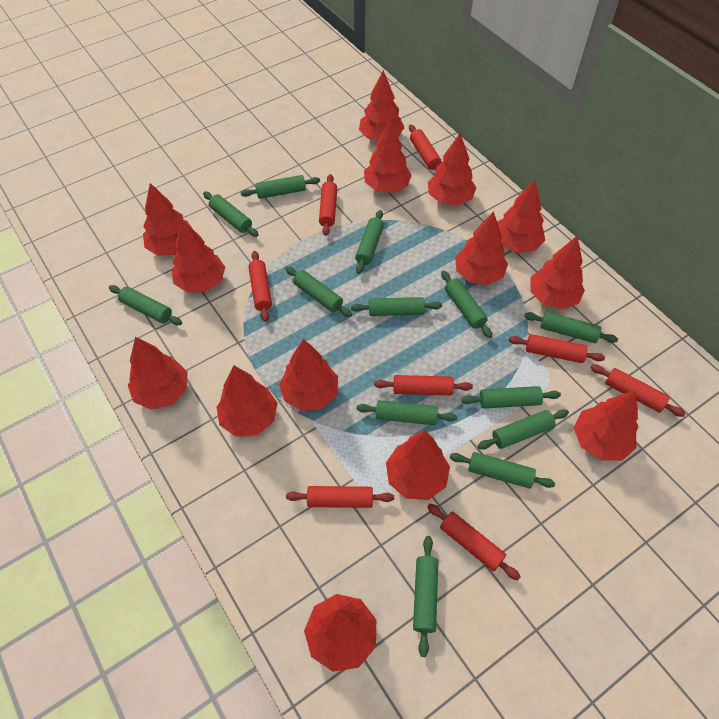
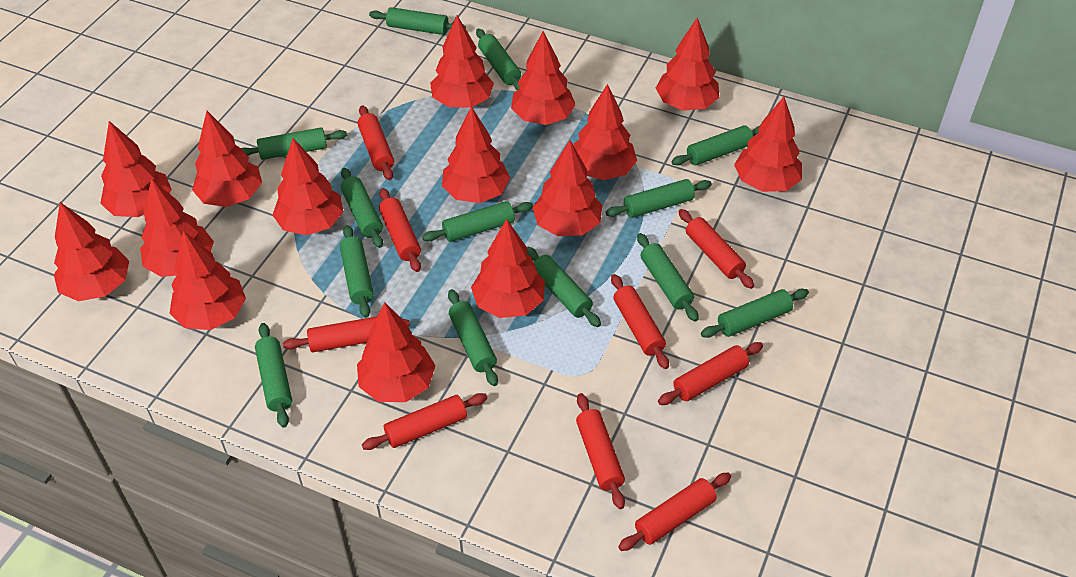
red rolling pin: 8 -> 9
red tree: 14 -> 15

